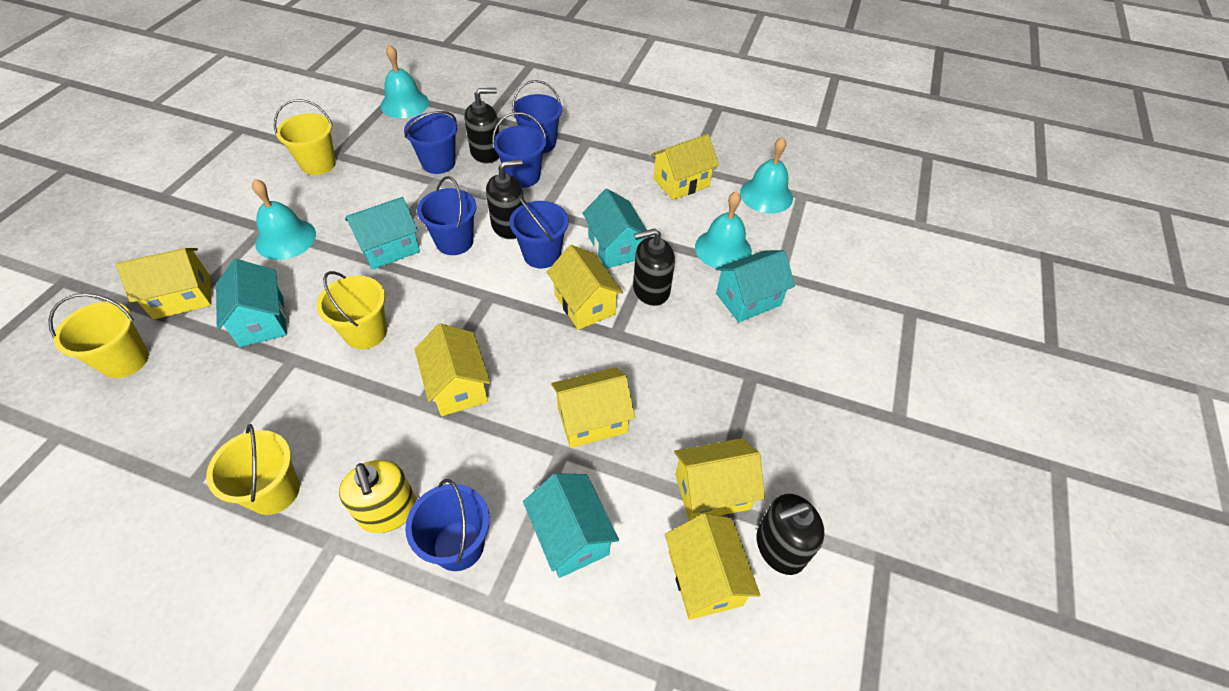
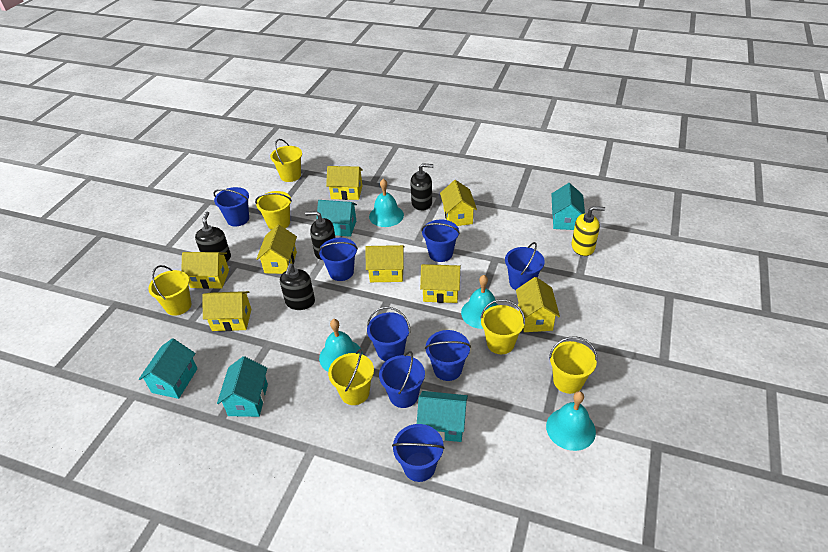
blue bucket: 6 -> 8
yellow bucket: 4 -> 6
yellow house: 7 -> 8

